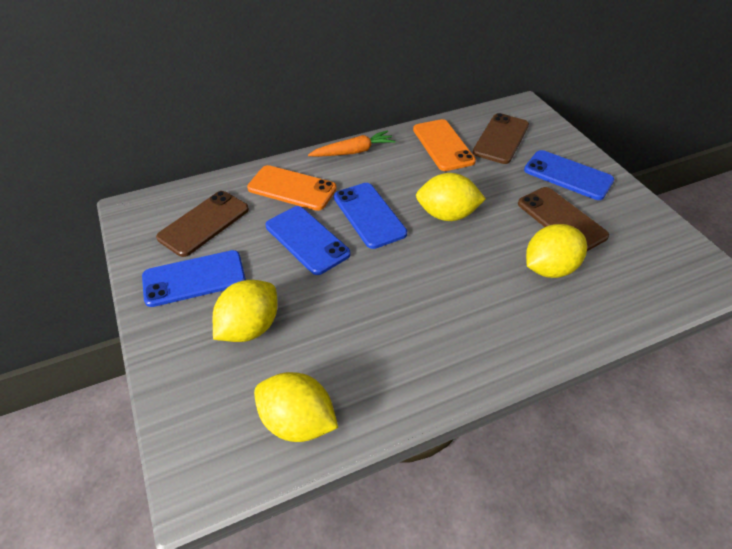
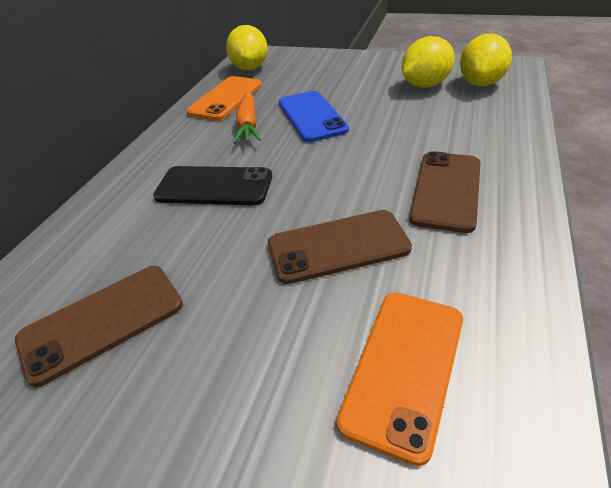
black phone: 0 -> 1
blue phone: 4 -> 1
yellow lemon: 4 -> 3

